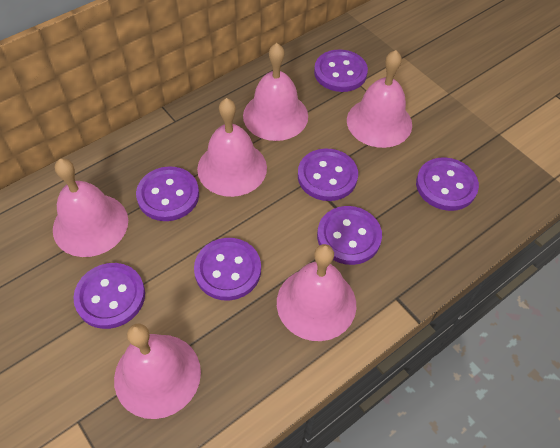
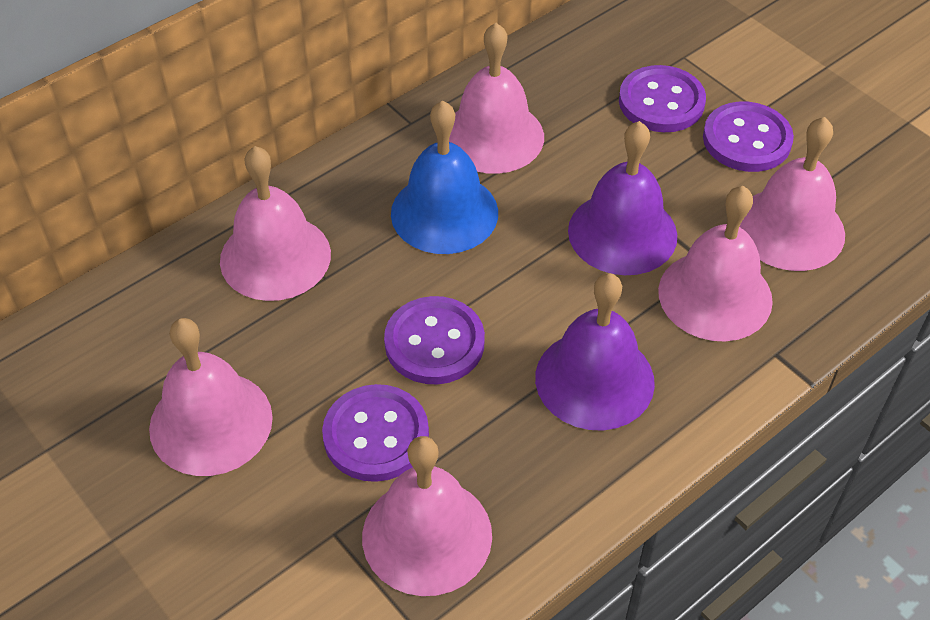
blue bell: 0 -> 1
purple bell: 0 -> 2
purple button: 7 -> 4

